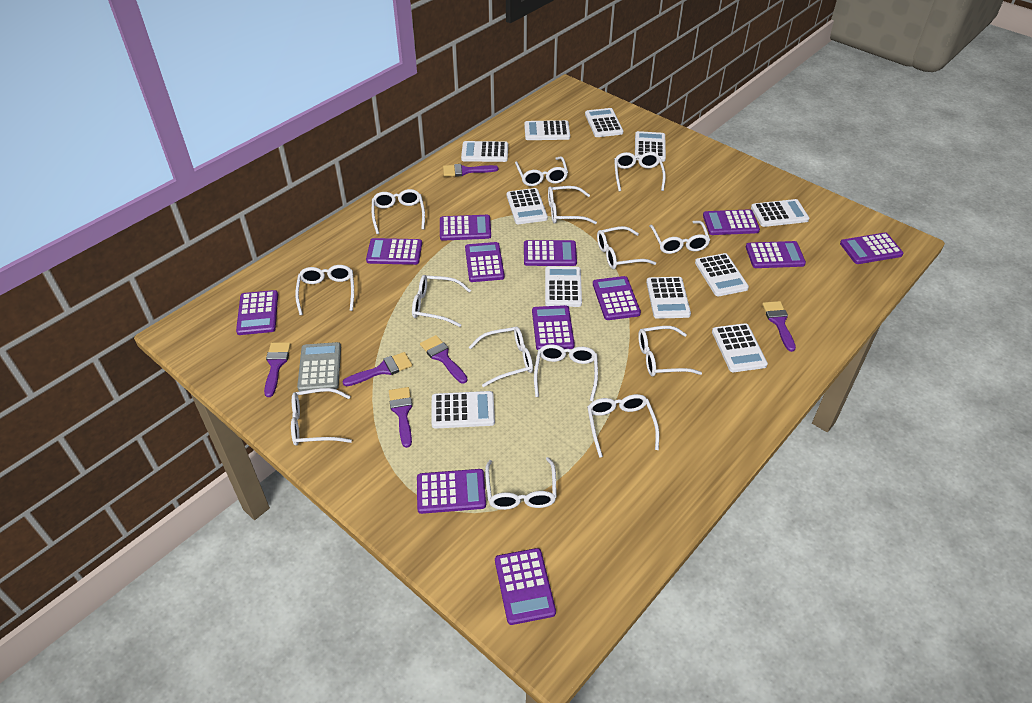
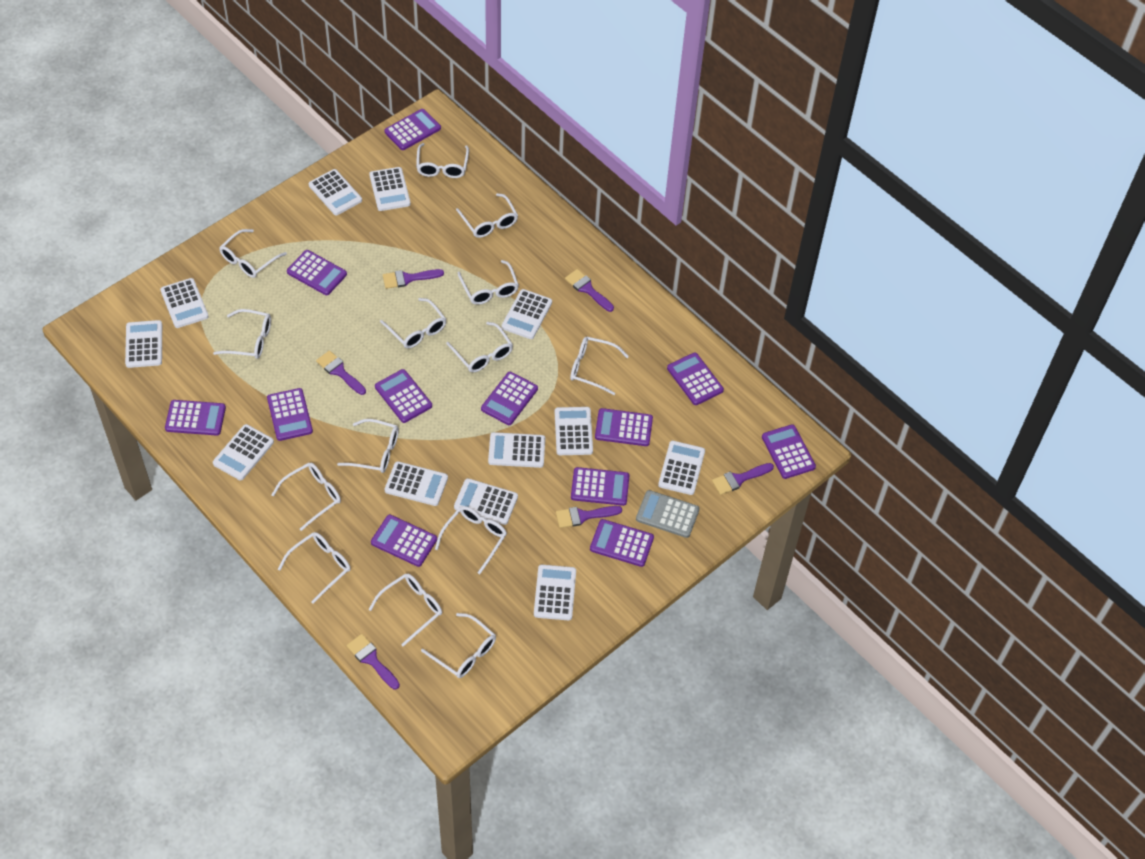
white calculator: 11 -> 12

